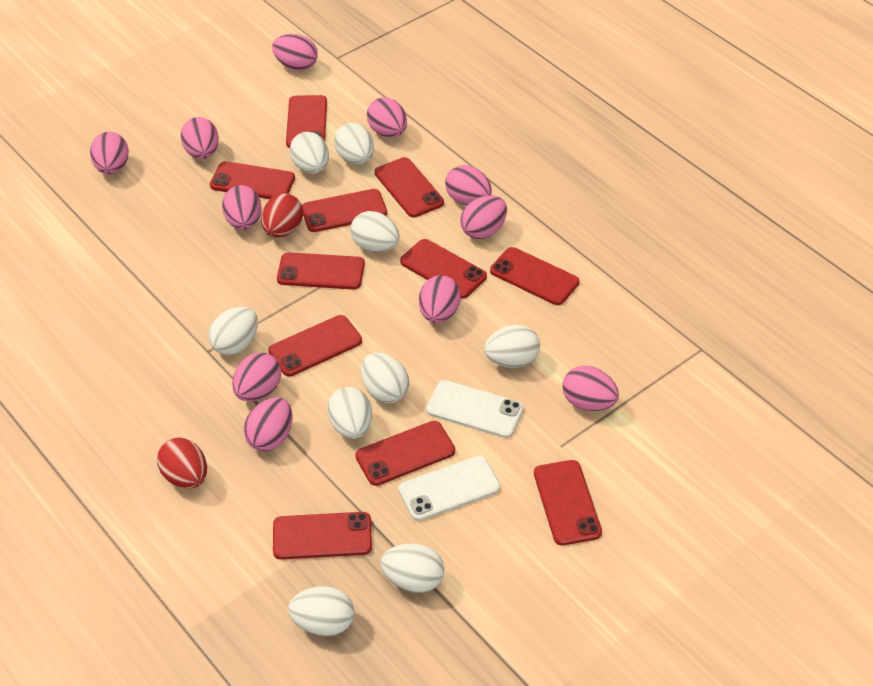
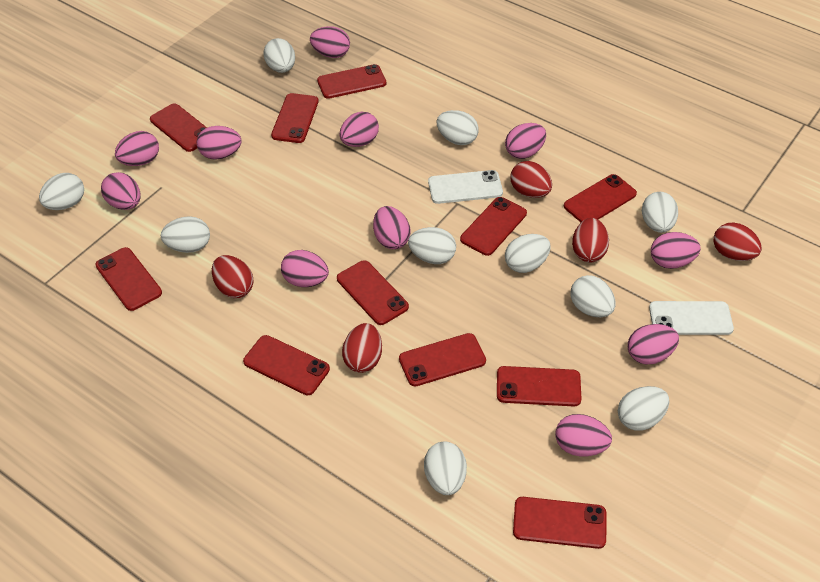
red egg: 2 -> 5
white egg: 9 -> 10

